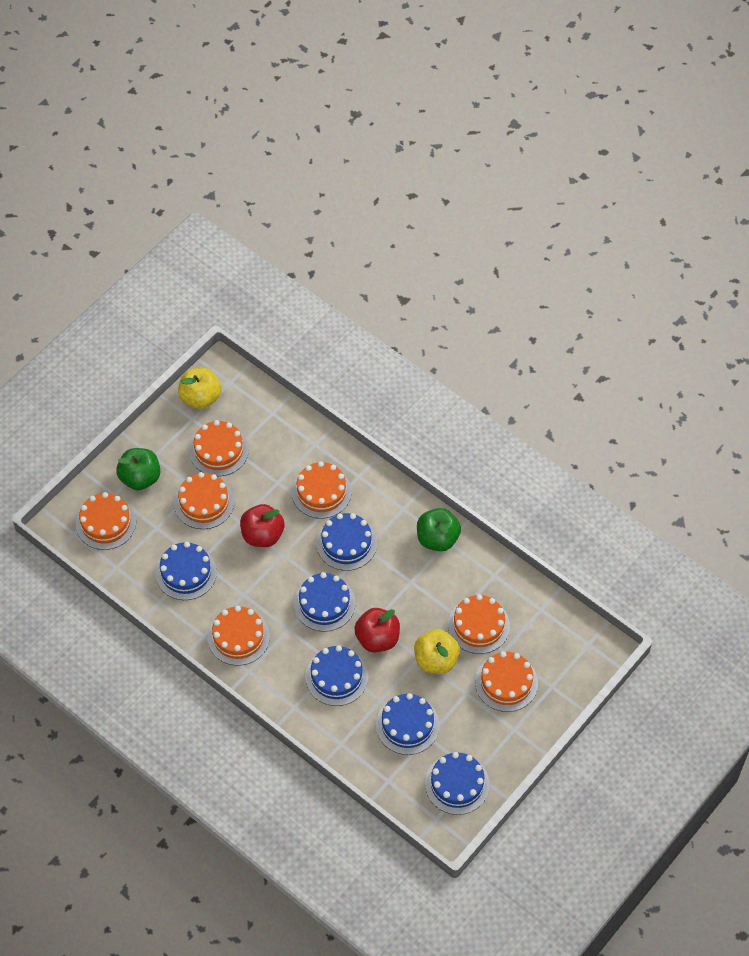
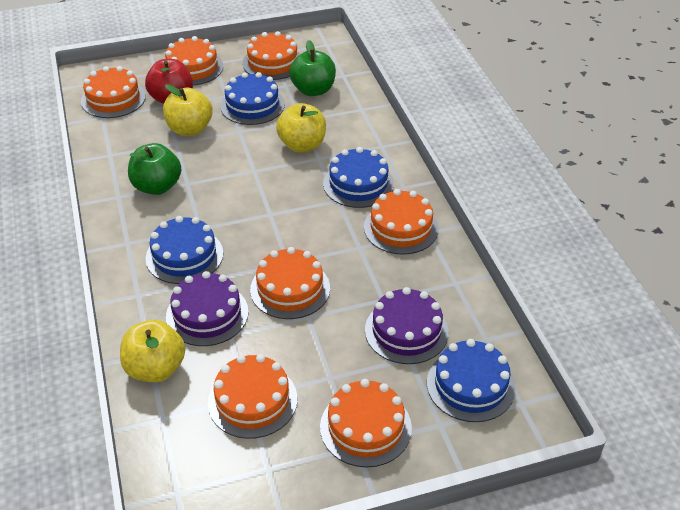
blue cake: 6 -> 4
purple cake: 0 -> 2
red apple: 2 -> 1
yellow apple: 2 -> 3

